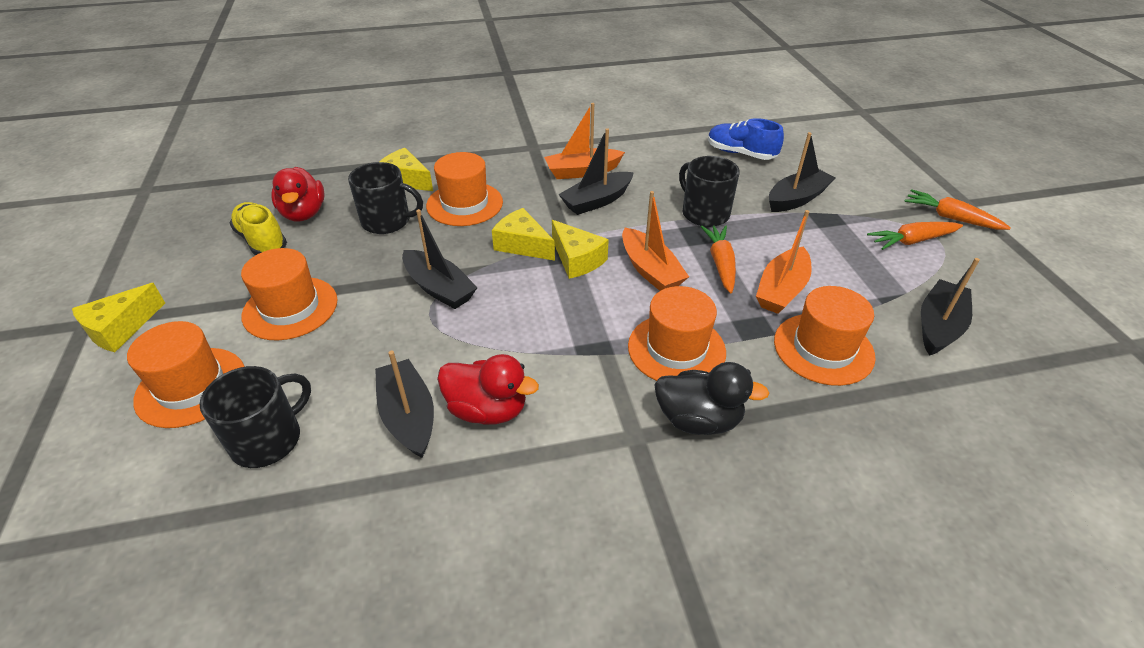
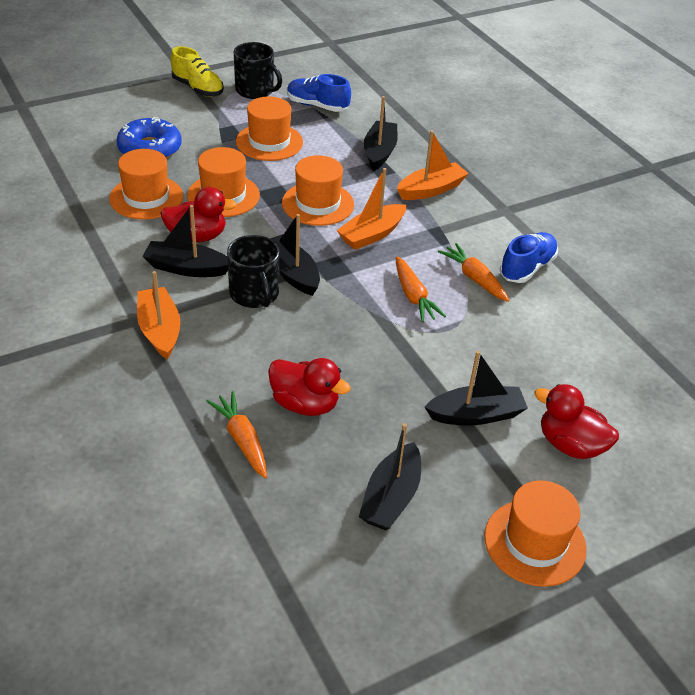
black duck: 1 -> 0
black mug: 3 -> 2
blue donut: 0 -> 1
blue shoe: 1 -> 2
red duck: 2 -> 3
yellow cheese: 4 -> 0

